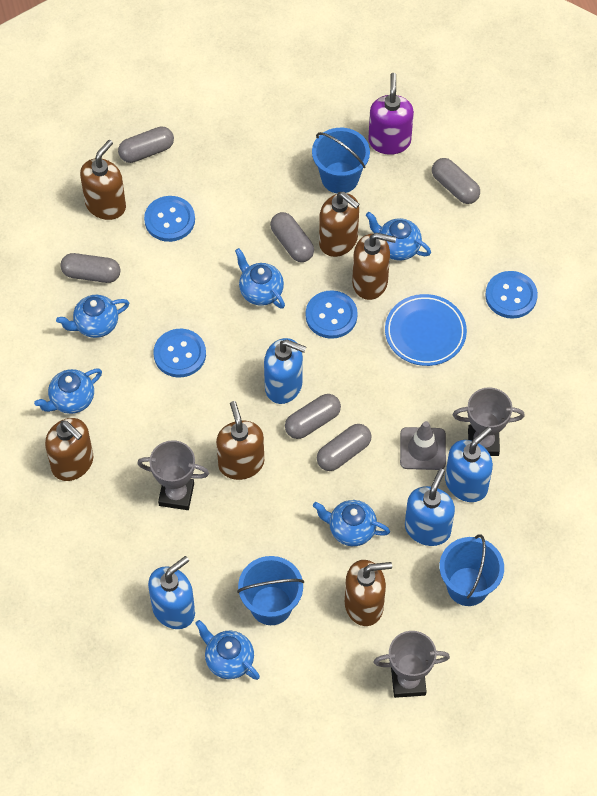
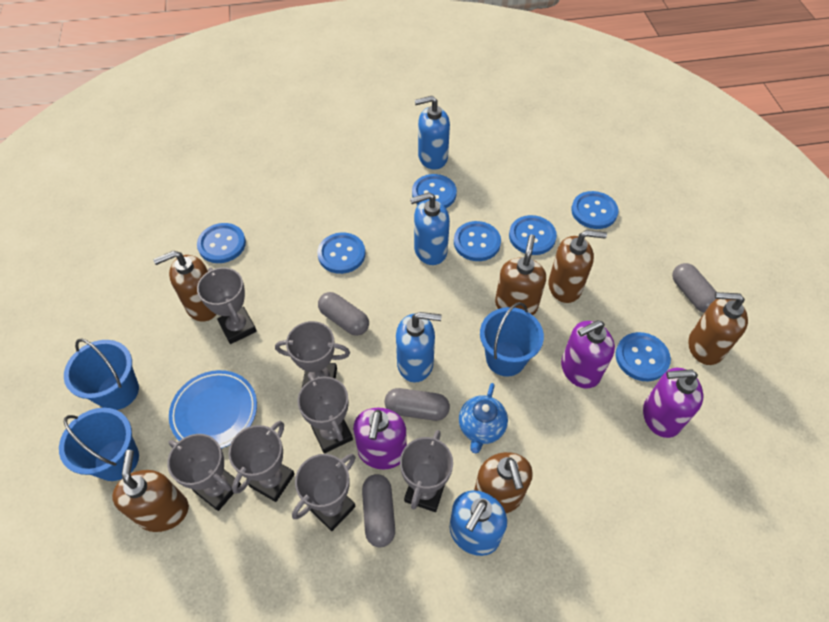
blue button: 4 -> 7
blue teapot: 6 -> 1
grey capsule: 6 -> 4
grey traffic cone: 1 -> 0
grey trophy: 3 -> 7
purple soap dispenser: 1 -> 3

